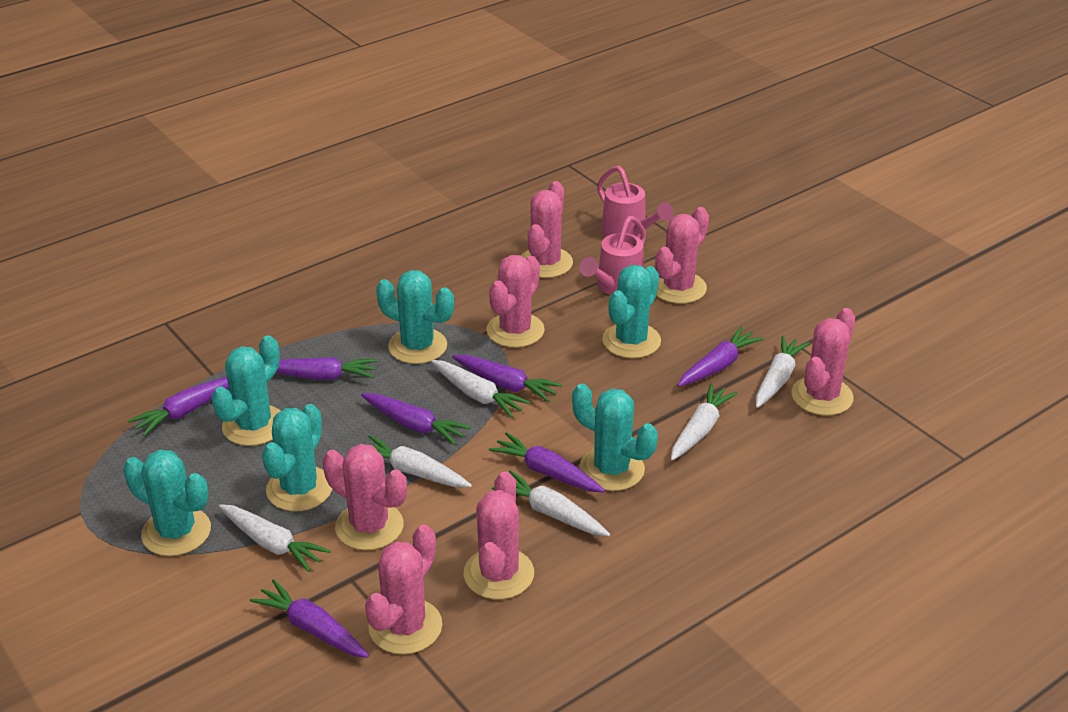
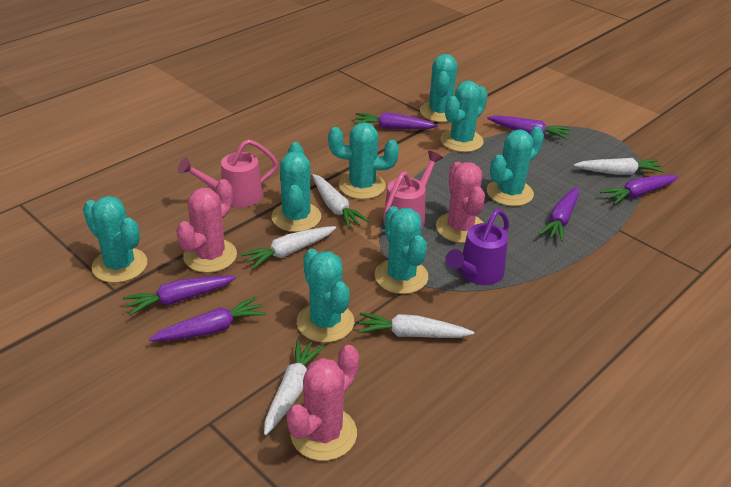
pink cactus: 7 -> 3
purple carrot: 7 -> 6
purple watering can: 0 -> 1
turquoise cactus: 6 -> 8
white carrot: 6 -> 5

